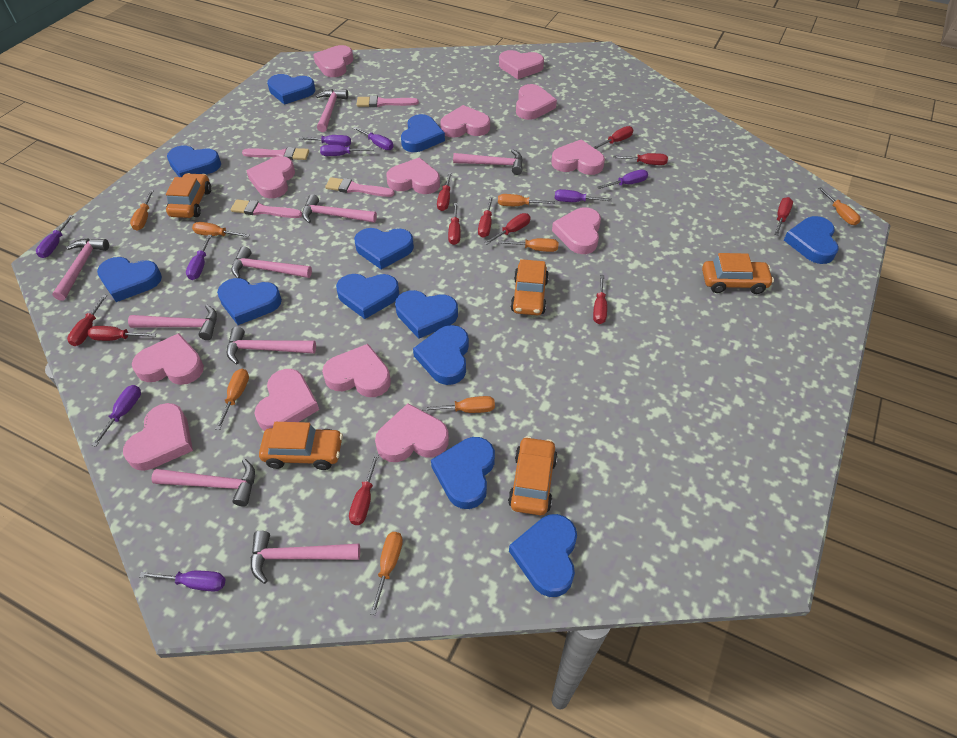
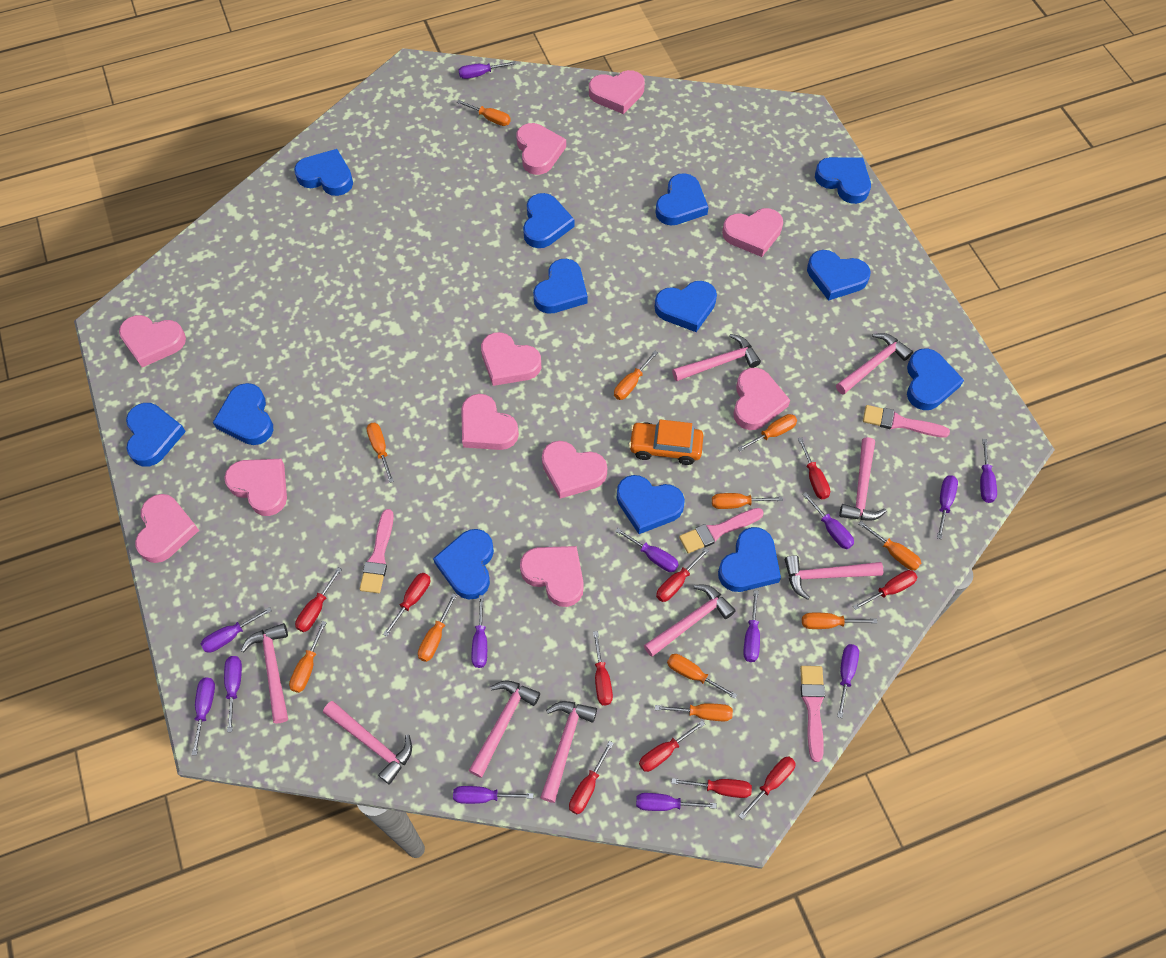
blue heart: 12 -> 13
orange car: 5 -> 1
orange screwdriver: 8 -> 11
pink heart: 13 -> 11
purple screwdriver: 9 -> 13
red screwdriver: 11 -> 10

